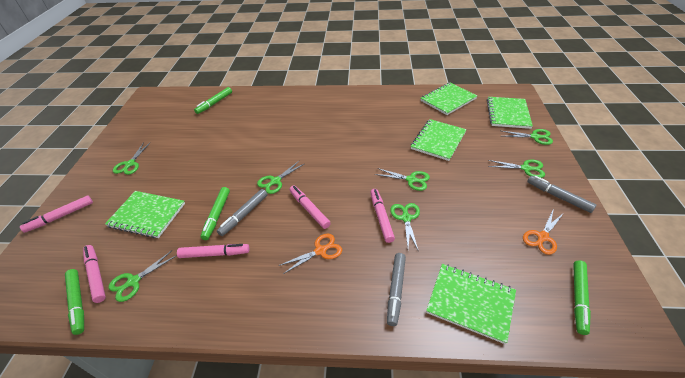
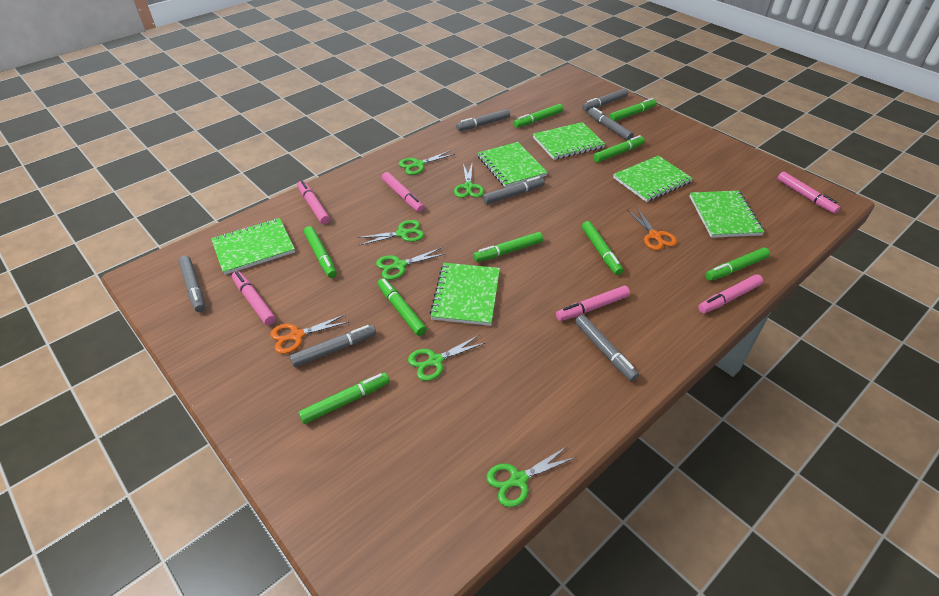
green marker: 4 -> 9
green notebook: 5 -> 6
green scissors: 7 -> 6
grey marker: 3 -> 7
pink marker: 5 -> 6

